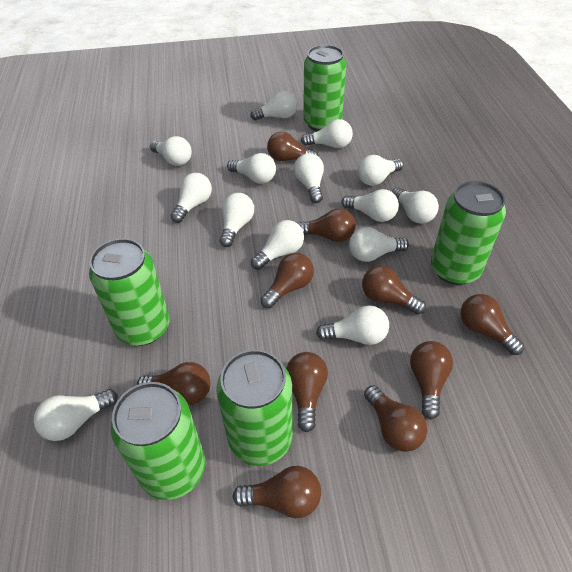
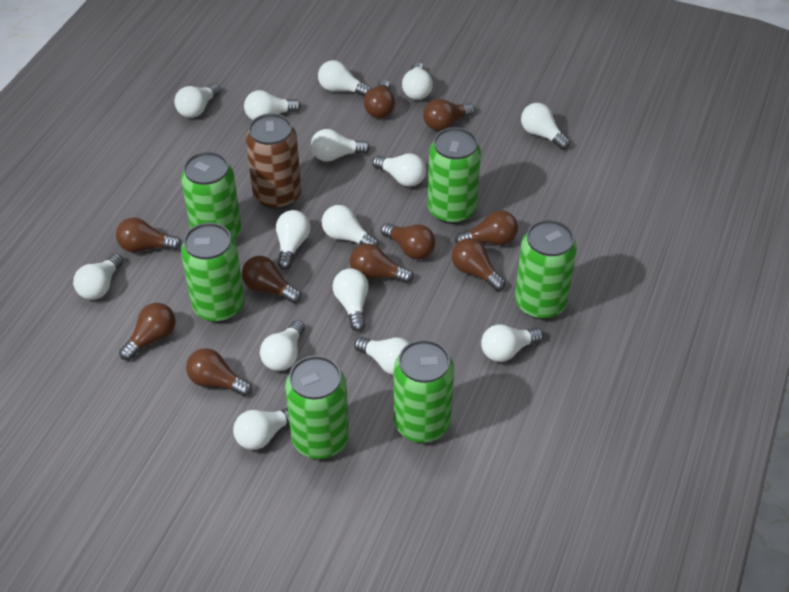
brown can: 0 -> 1
green can: 5 -> 6
white light bulb: 14 -> 15

